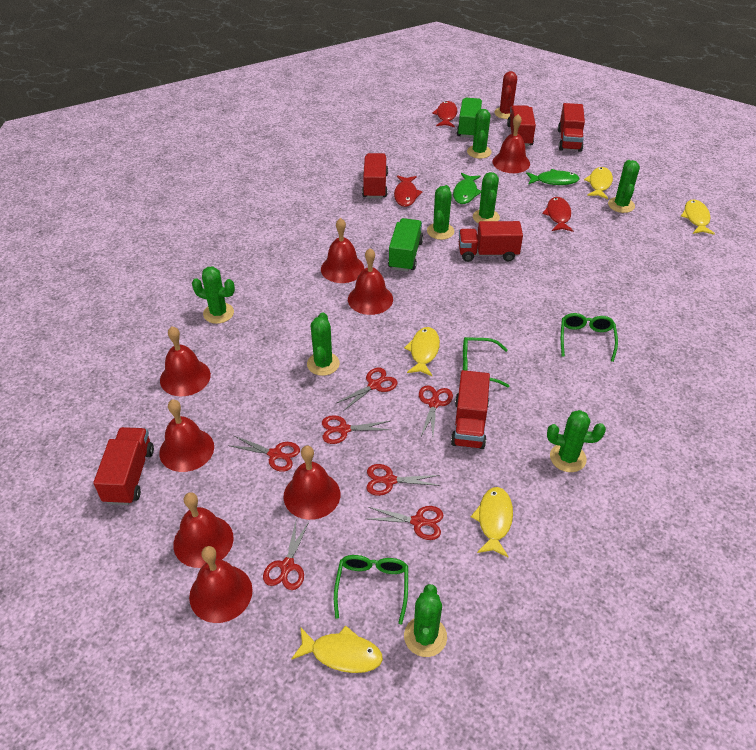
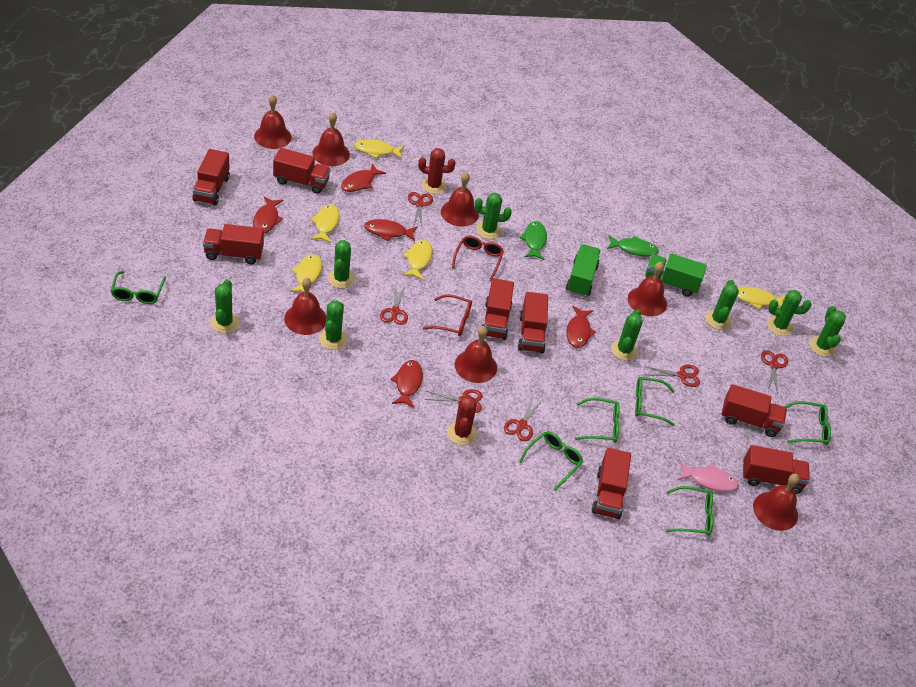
green glasses: 3 -> 6
pink fish: 0 -> 1
red bell: 8 -> 7
red cactus: 1 -> 2
red fish: 3 -> 5
red glasses: 0 -> 2
red scissors: 7 -> 6
red truck: 6 -> 8

